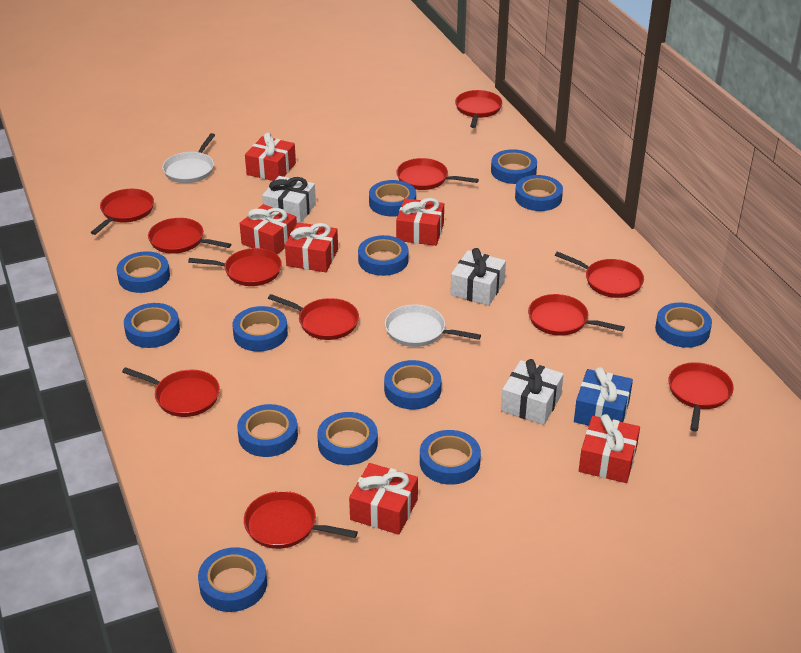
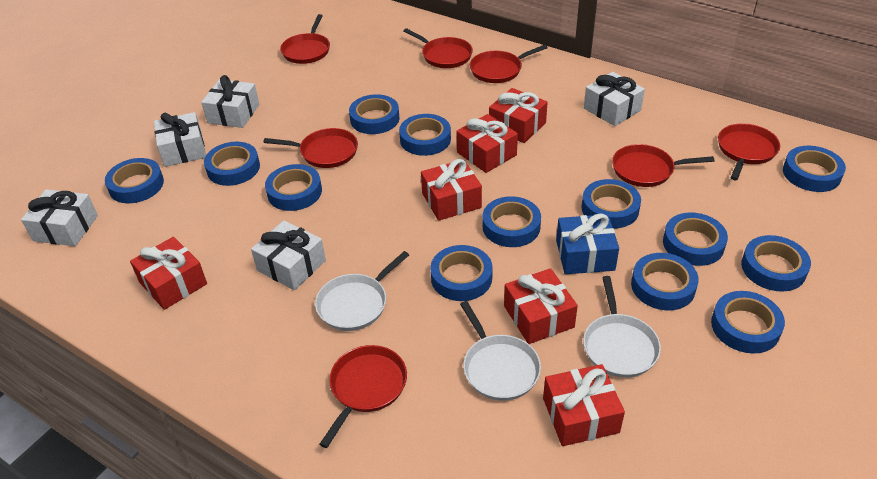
red pan: 11 -> 7
white gift: 3 -> 5
white pan: 2 -> 3

